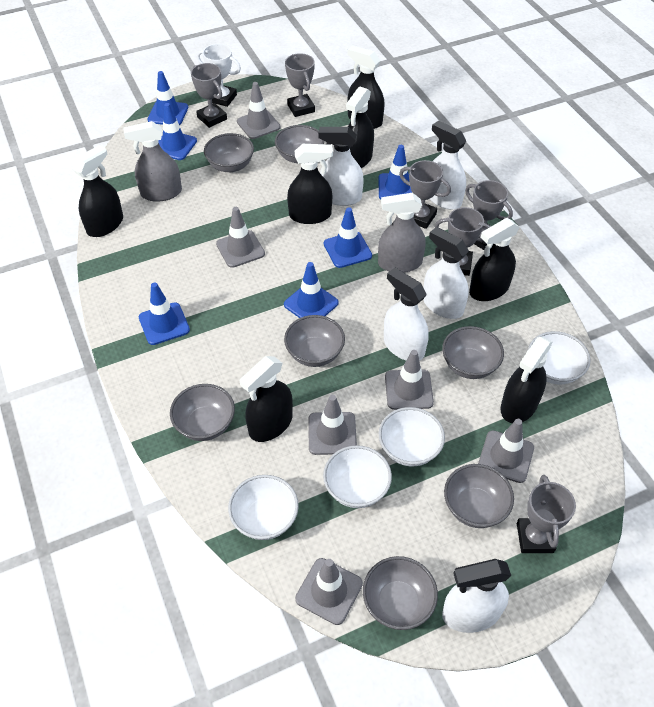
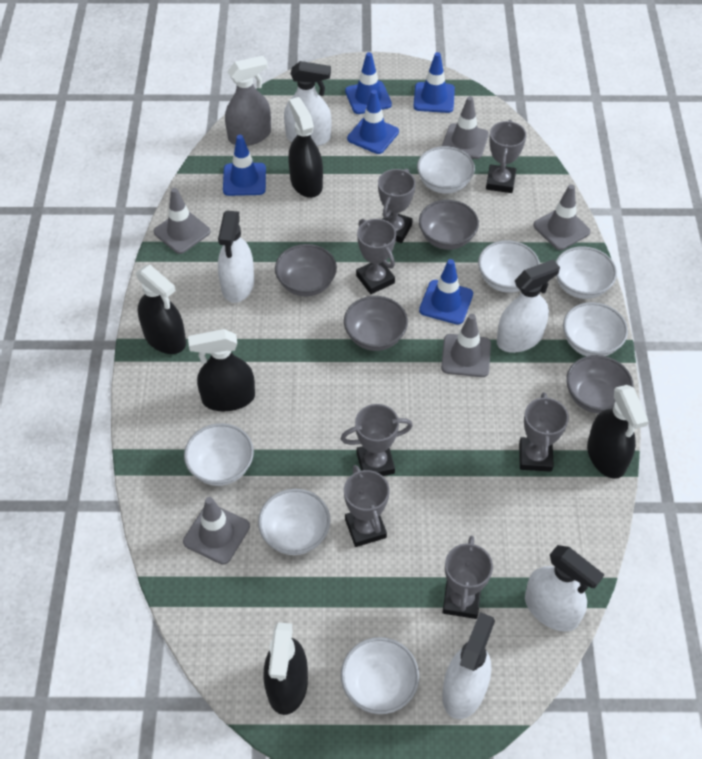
black spray bottle: 7 -> 5
blue traffic cone: 6 -> 5
grey bowl: 7 -> 4
grey spray bottle: 2 -> 1
grey traffic cone: 6 -> 5
grey trophy: 6 -> 7
white bowl: 4 -> 7
white trophy: 1 -> 0

